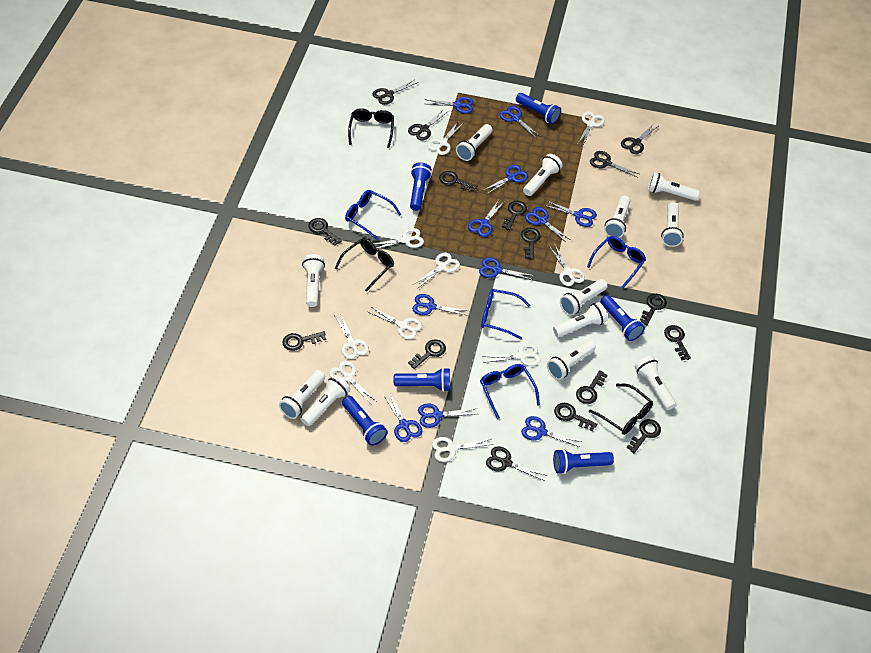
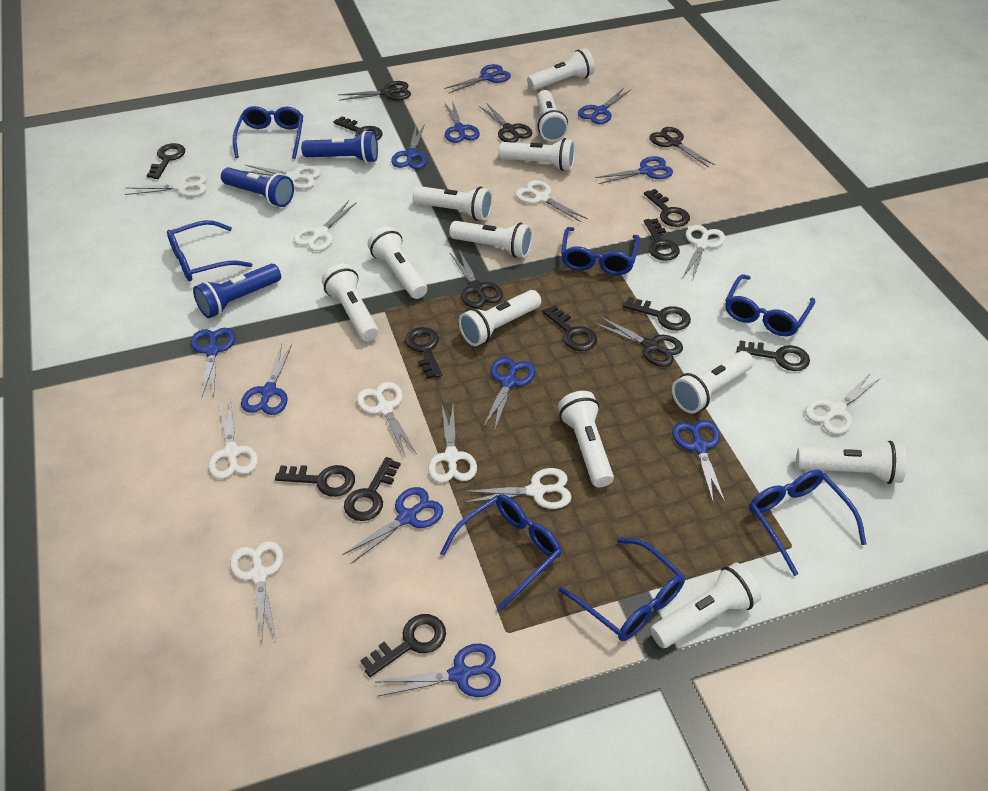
black glasses: 3 -> 0
blue flashlight: 6 -> 3
blue glasses: 4 -> 7
white scissors: 10 -> 11

